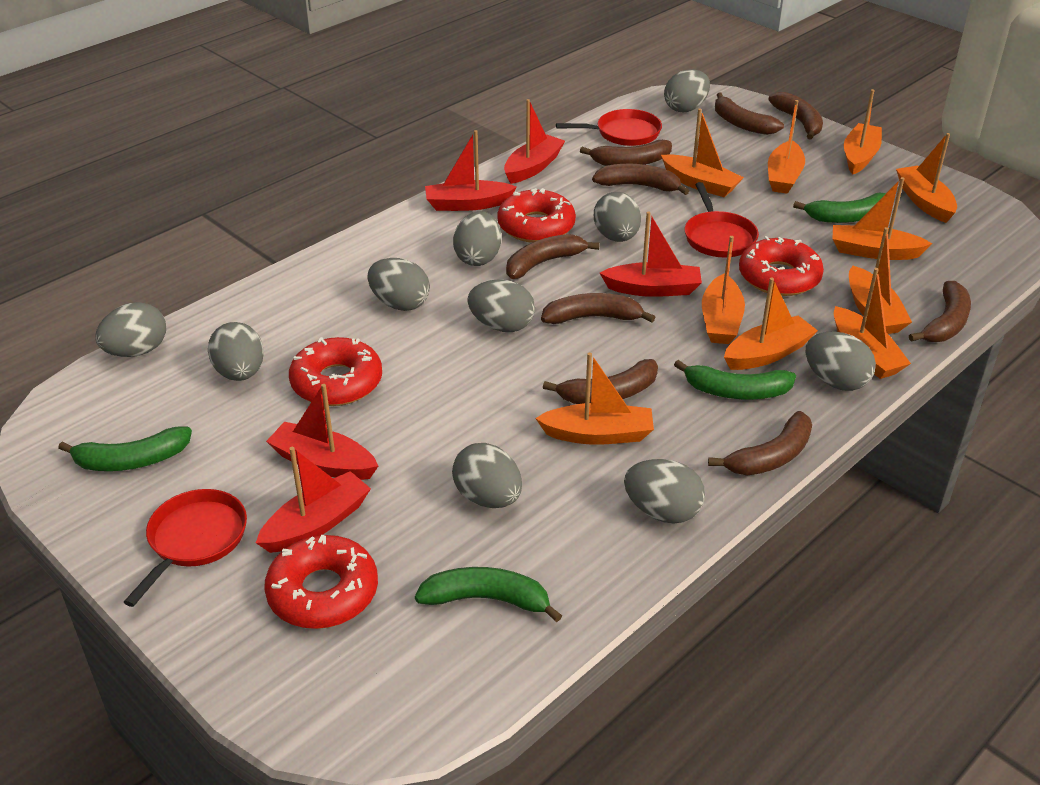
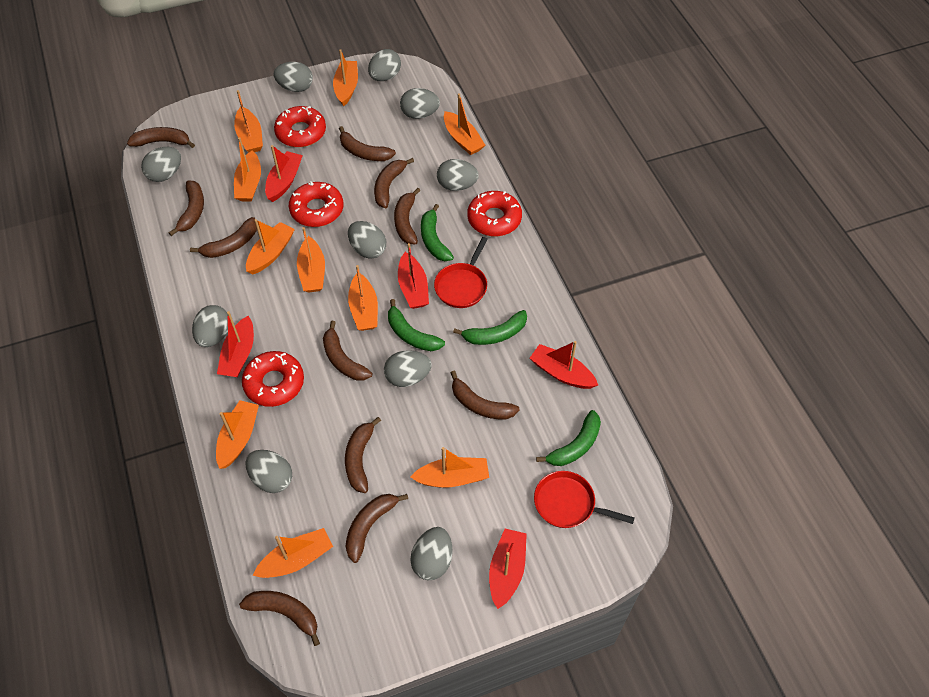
brown banana: 9 -> 11
red pan: 3 -> 2

